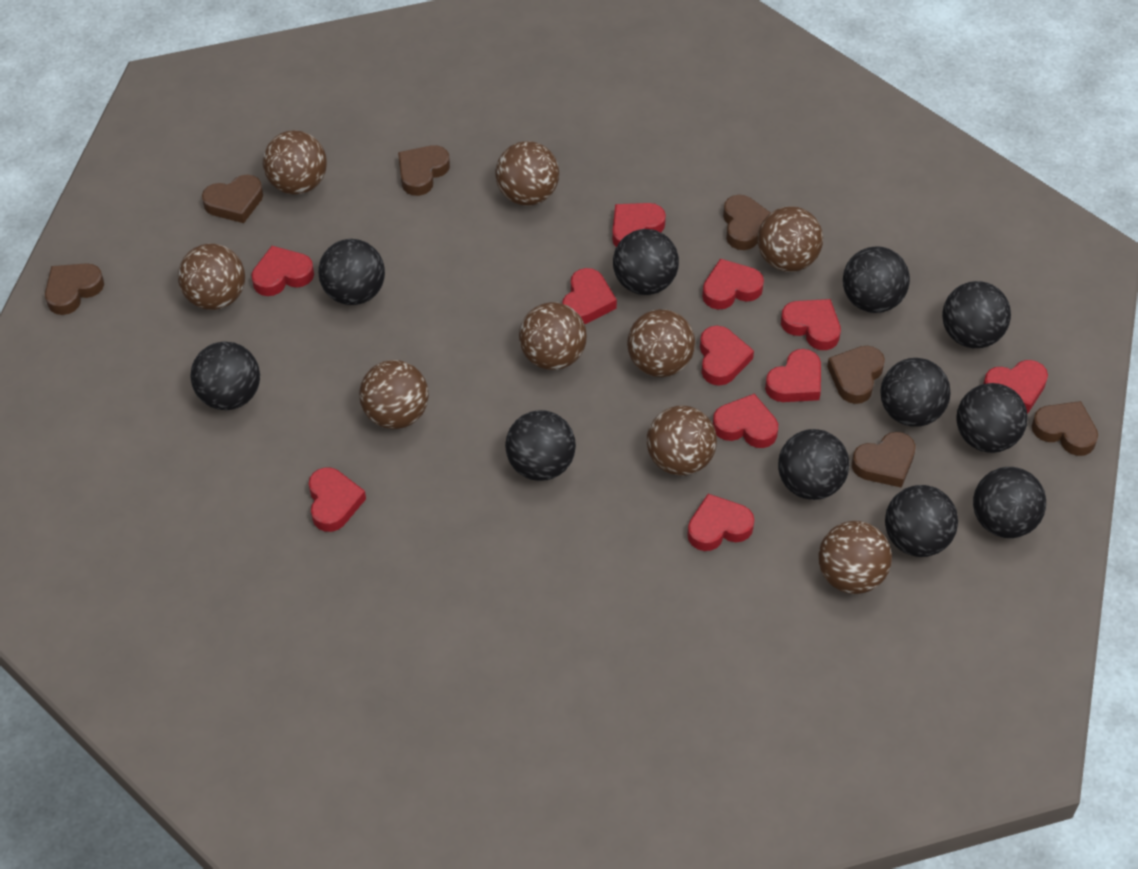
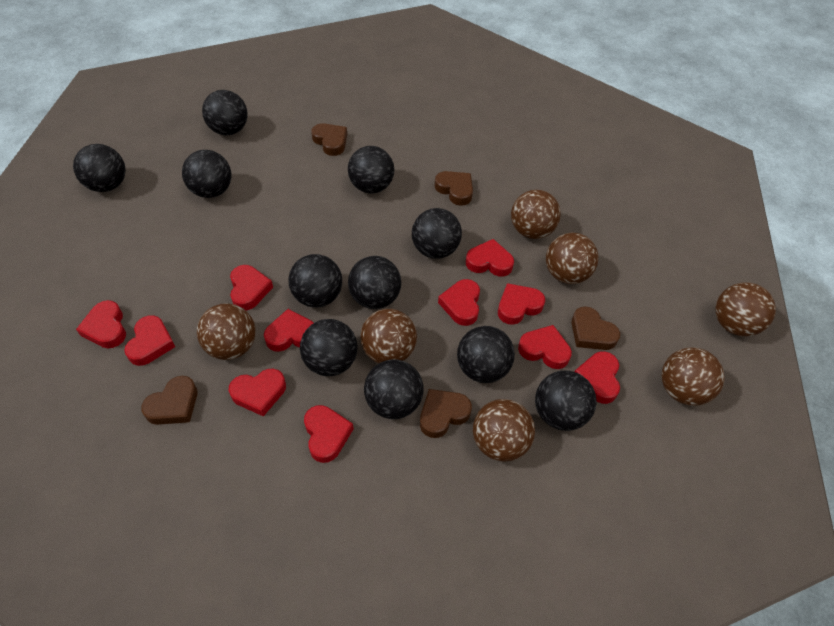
brown ball: 9 -> 7
brown heart: 7 -> 5

